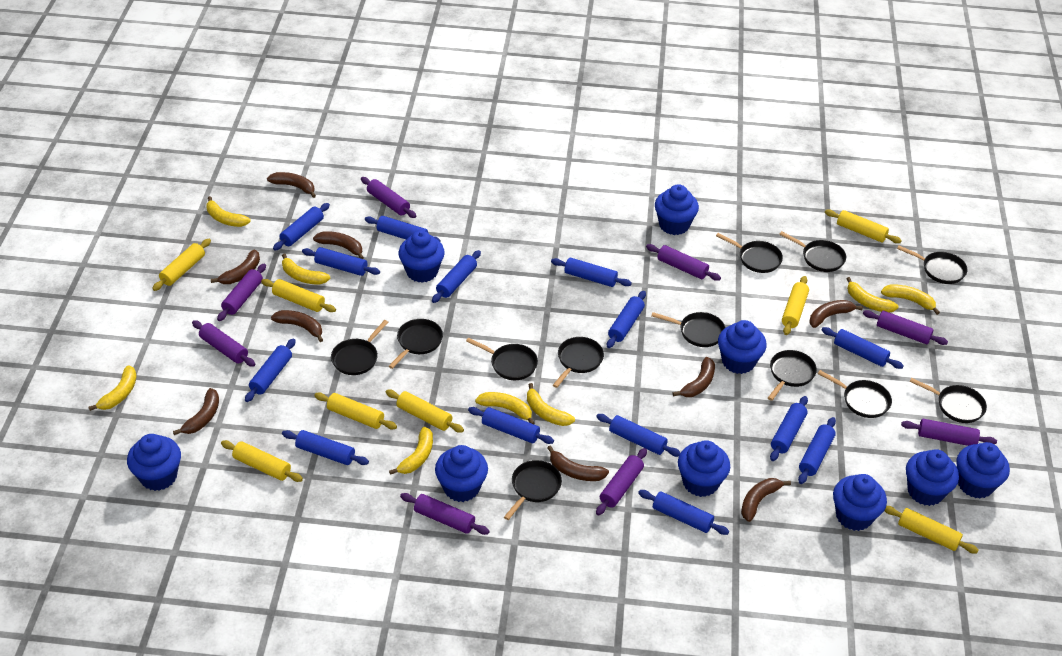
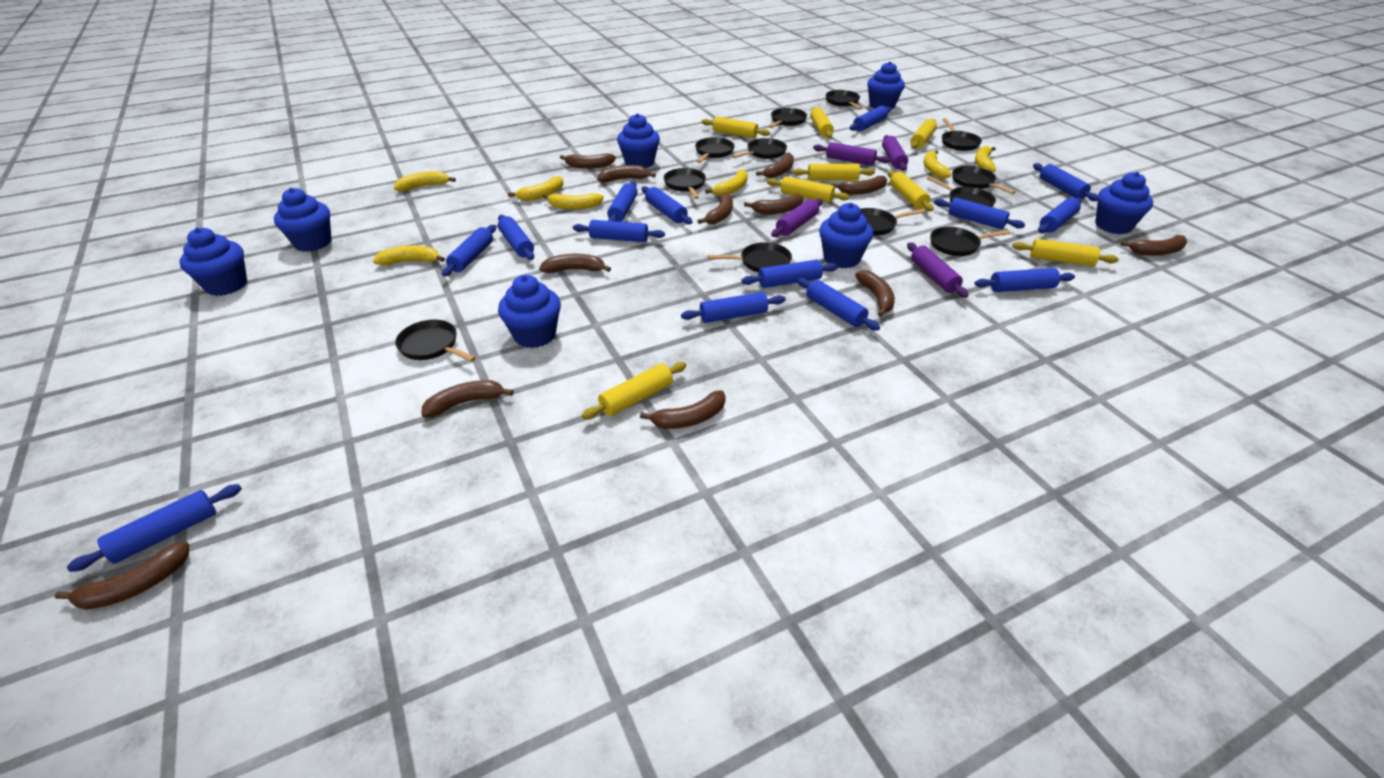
blue cupcake: 9 -> 7
brown banana: 9 -> 12
purple rolling pin: 8 -> 4
yellow banana: 8 -> 7

